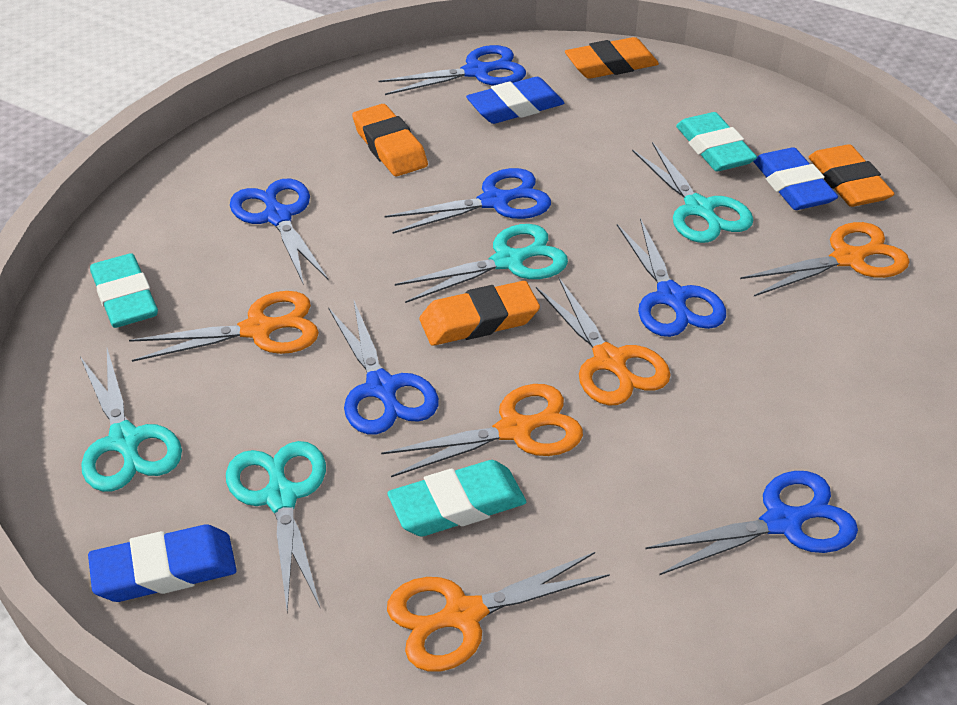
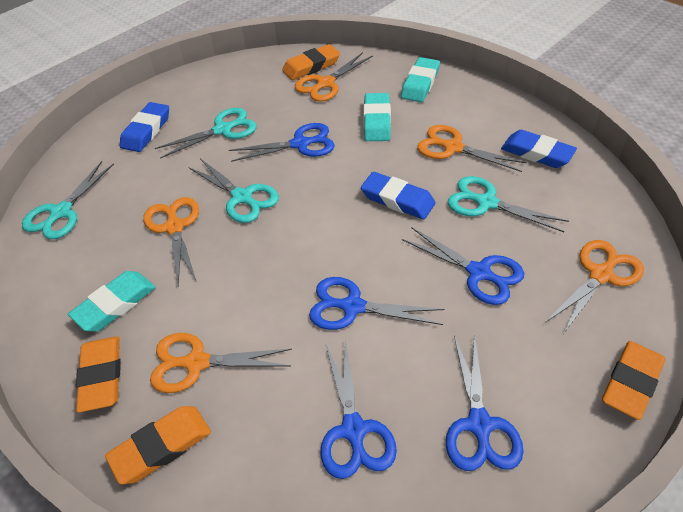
blue scissors: 6 -> 5

